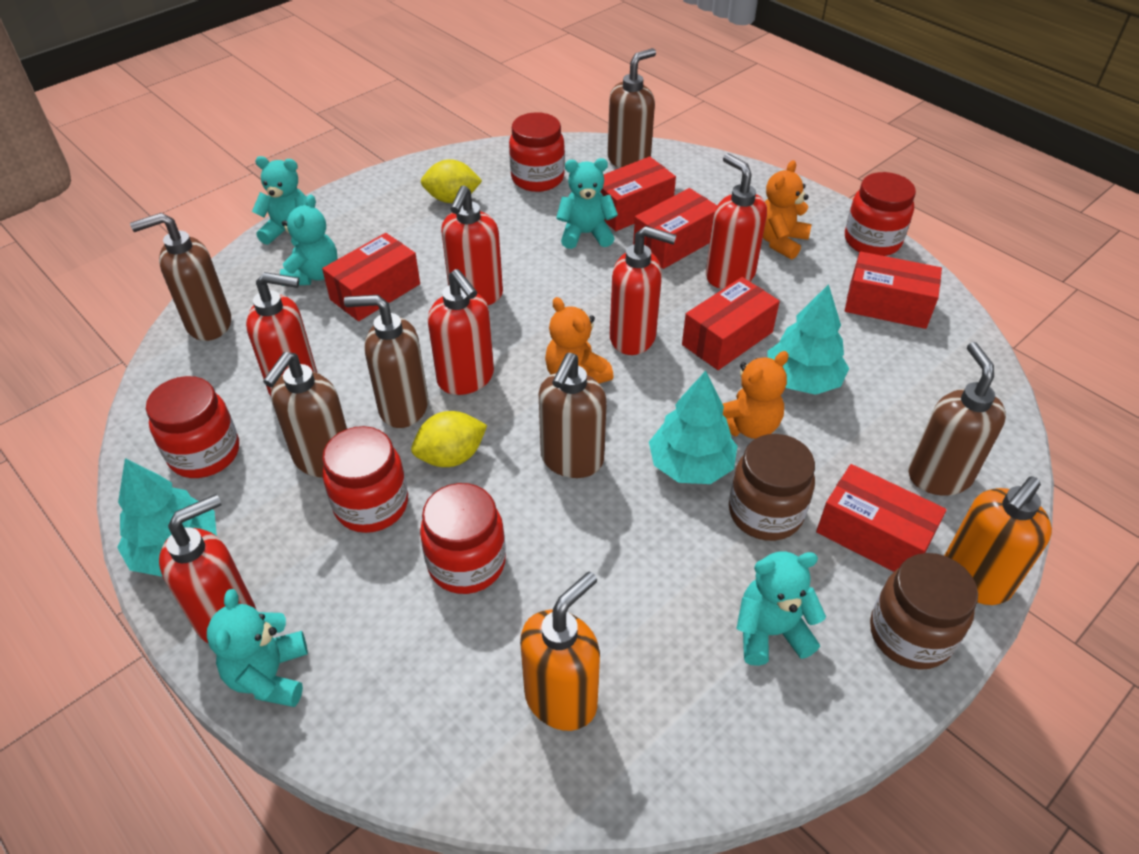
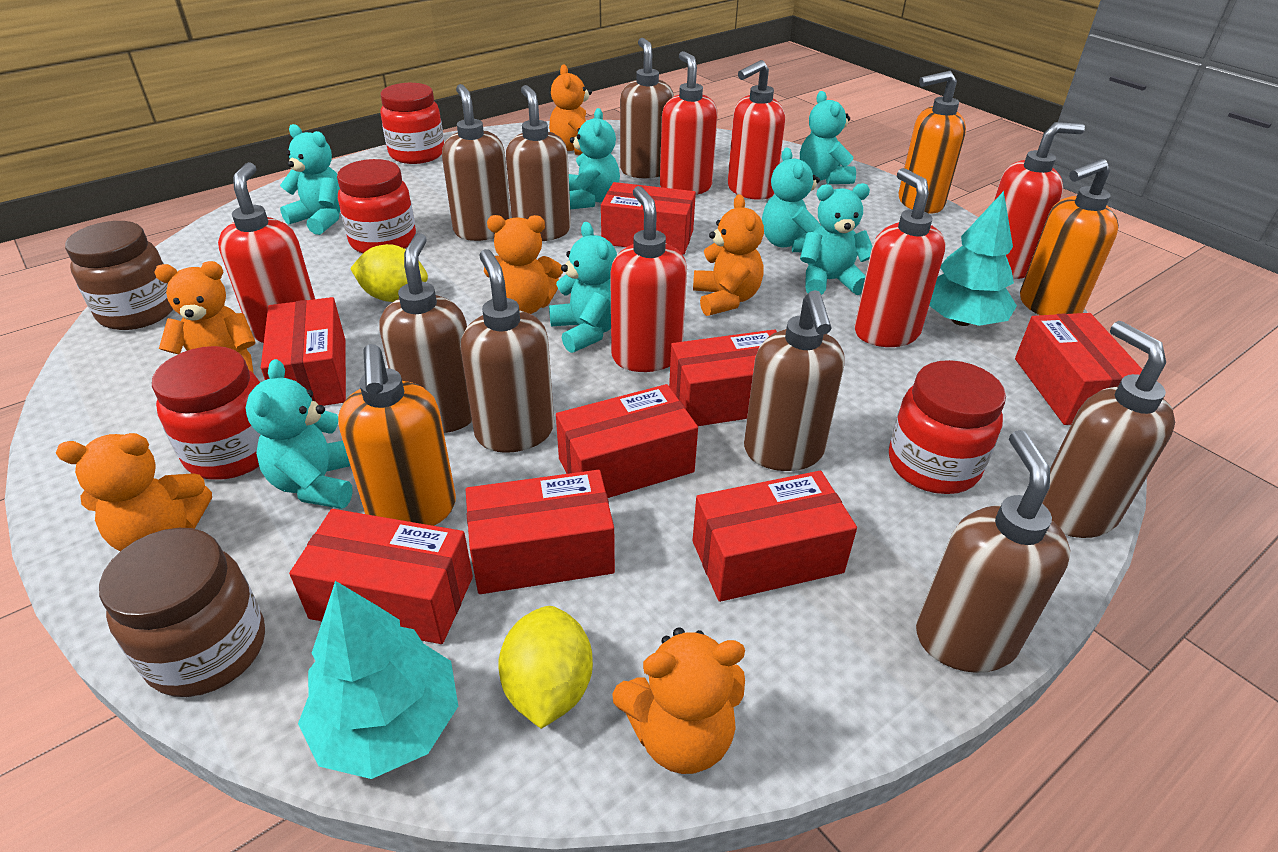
brown soap dispenser: 6 -> 8
orange soap dispenser: 2 -> 3
orange teddy bear: 3 -> 6
red box: 6 -> 8
red jar: 5 -> 4
turquoise teddy bear: 5 -> 7
turquoise tree: 3 -> 2

